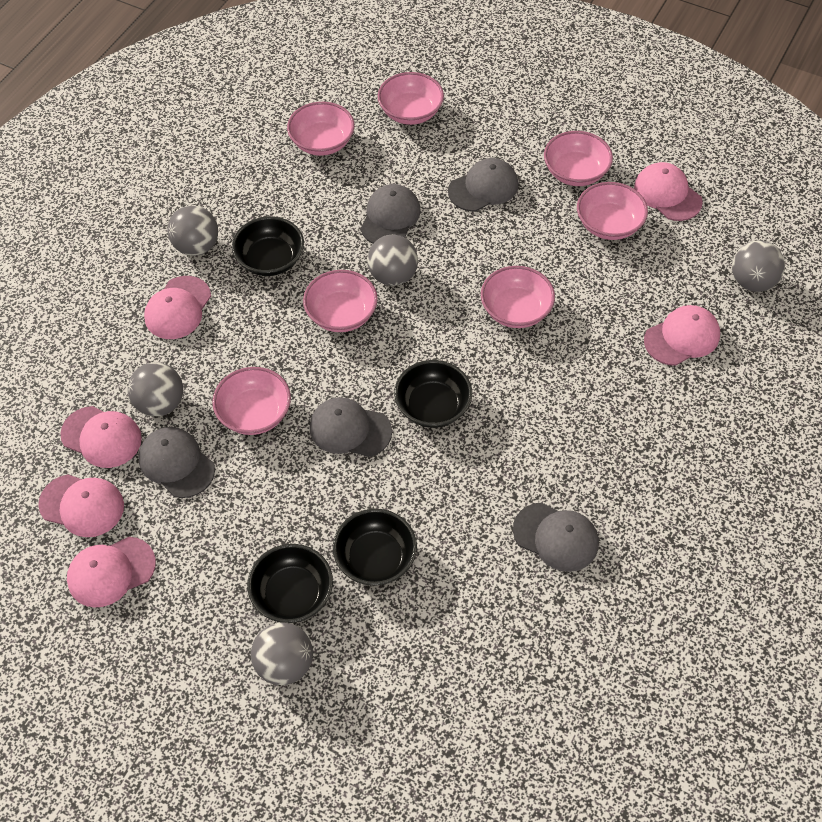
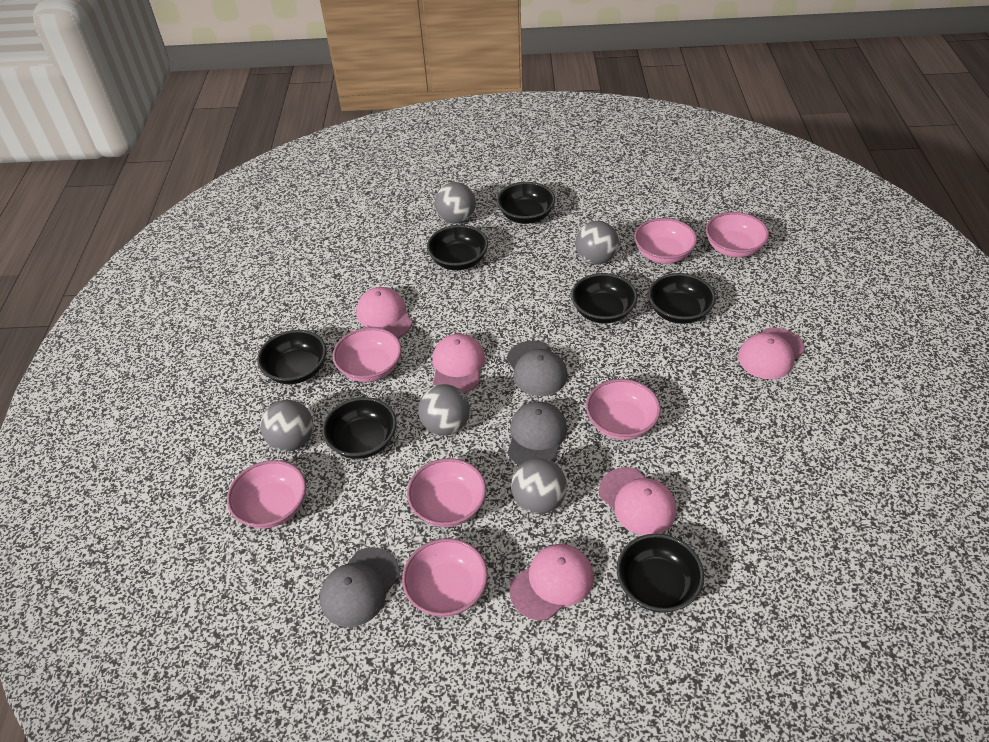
black bowl: 4 -> 7
grey cap: 5 -> 3
pink cap: 6 -> 5

